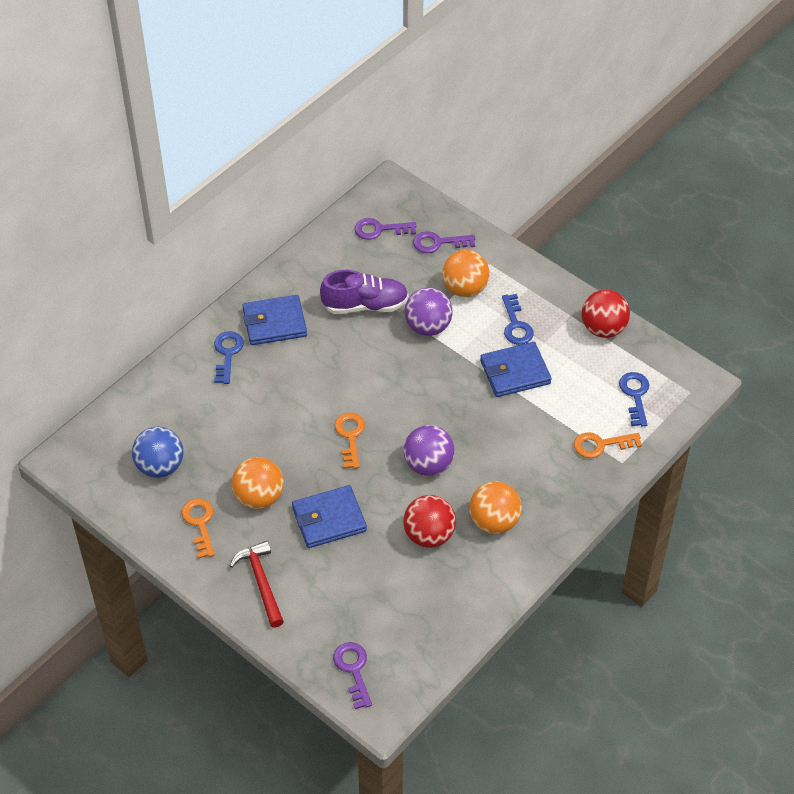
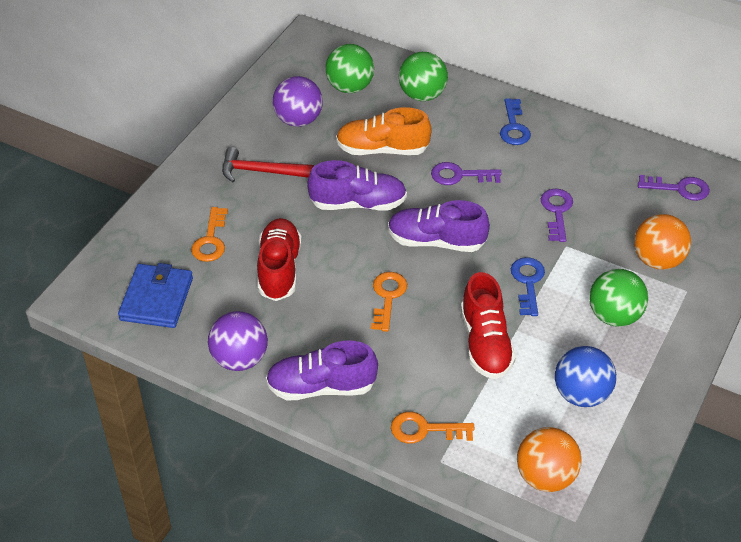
blue key: 3 -> 2
blue wallet: 3 -> 1
green ball: 0 -> 3
orange ball: 3 -> 2
orange shoe: 0 -> 1
purple shoe: 1 -> 3
red ball: 2 -> 0
red shoe: 0 -> 2

